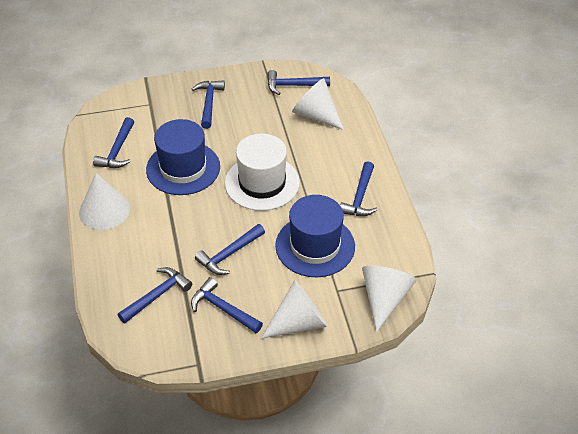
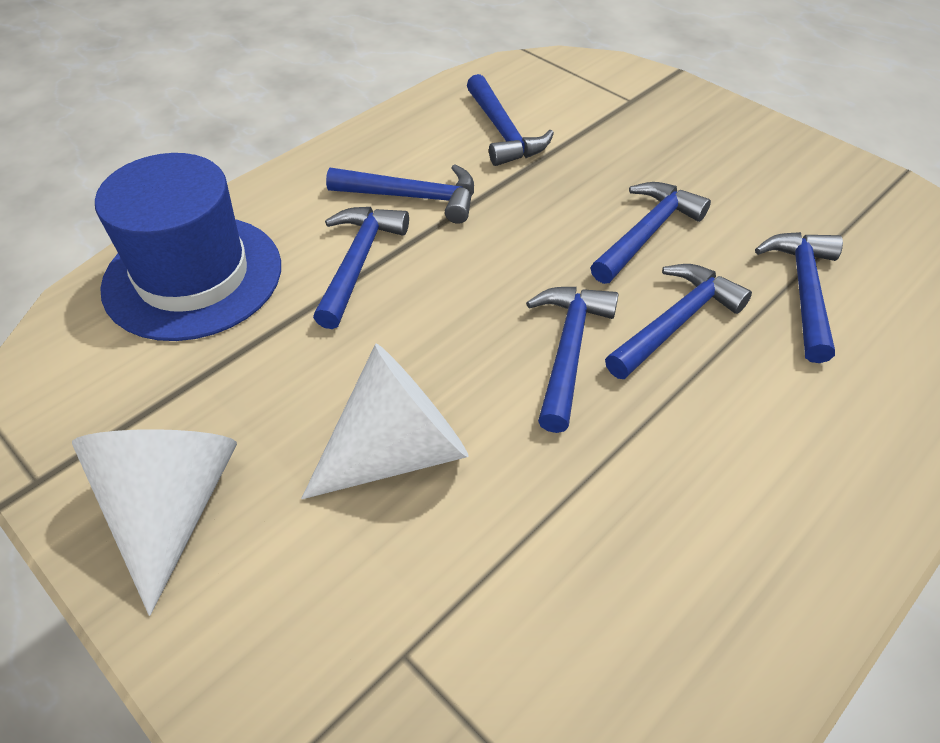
blue hat: 2 -> 1
white cone: 4 -> 2
white hat: 1 -> 0

